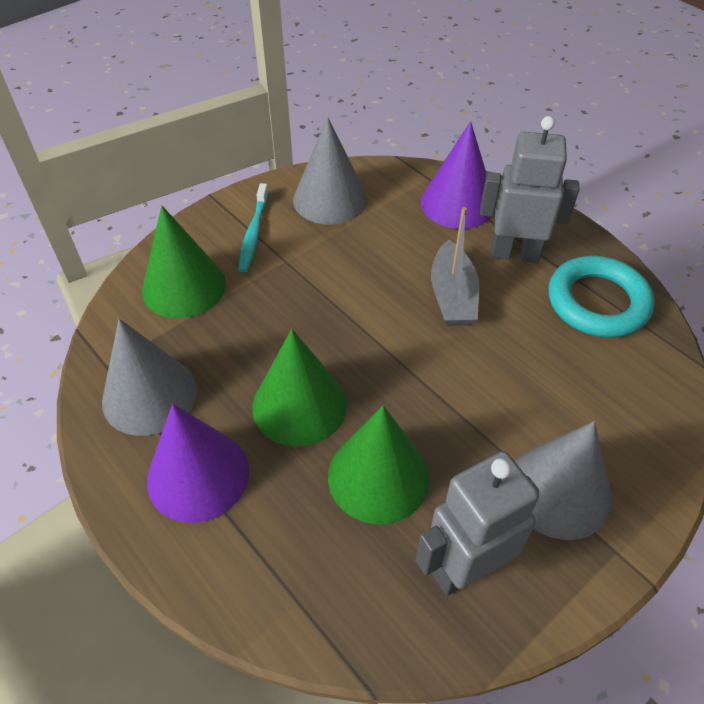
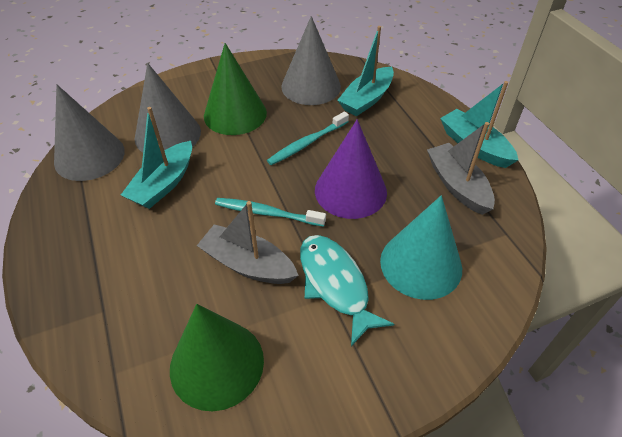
green cone: 3 -> 2
grey boat: 1 -> 2
grey robot: 2 -> 0
purple cone: 2 -> 1
turquoise boat: 0 -> 3
turquoise cone: 0 -> 1
turquoise fish: 0 -> 1
turquoise ring: 1 -> 0
turquoise toothbrush: 1 -> 2

